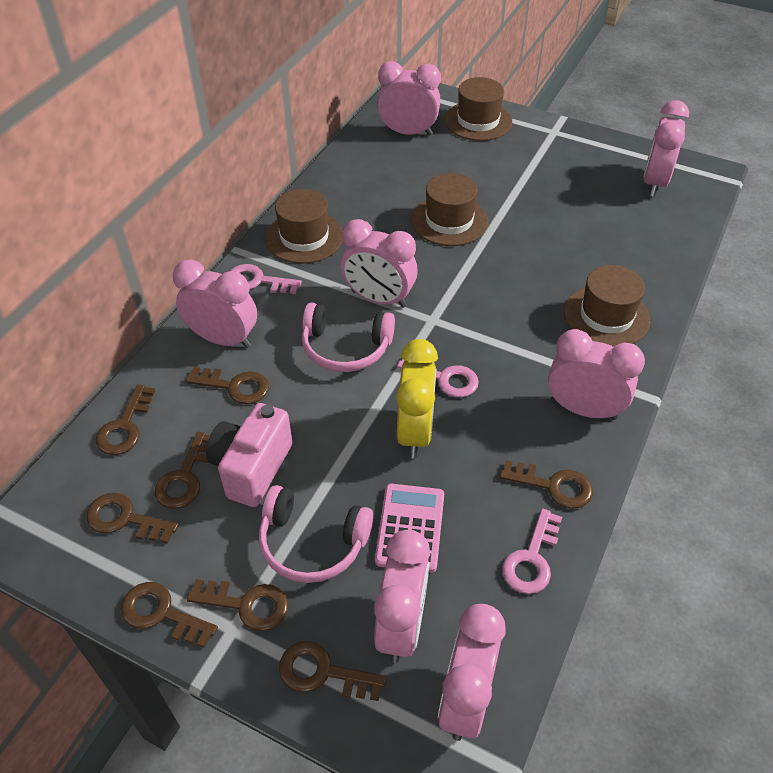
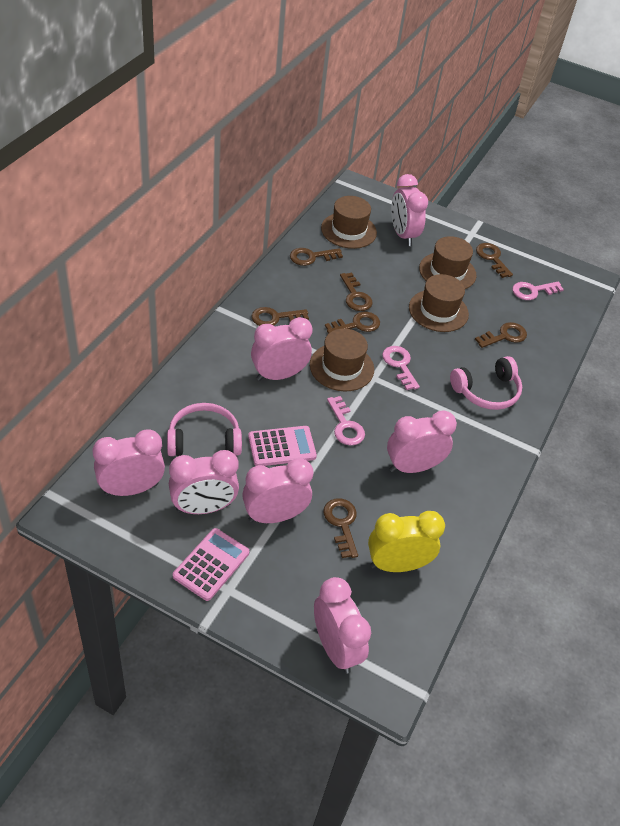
brown key: 8 -> 7
pink calculator: 1 -> 2
pink camera: 1 -> 0

